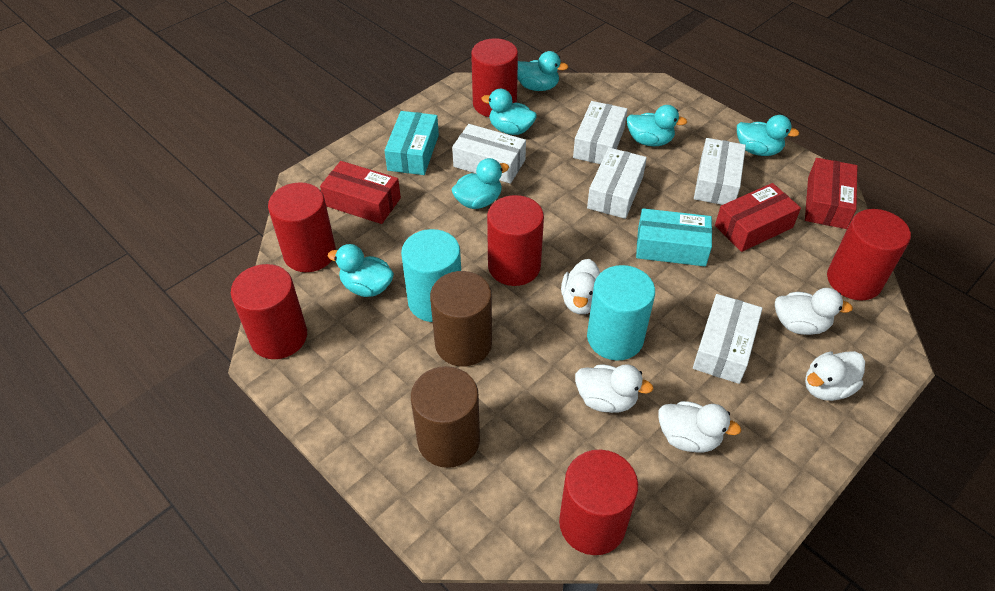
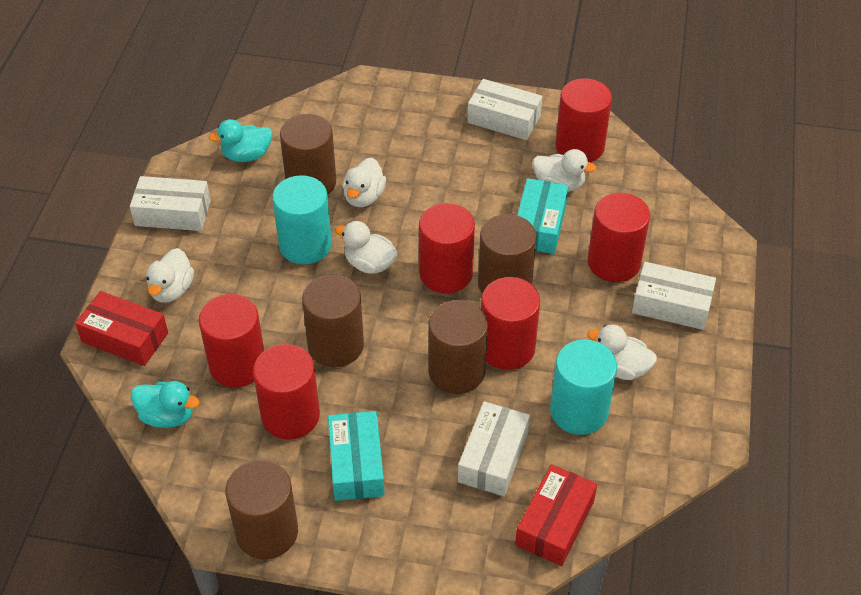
brown cylinder: 2 -> 5
red box: 3 -> 2
turquoise duck: 6 -> 2
white box: 5 -> 4

